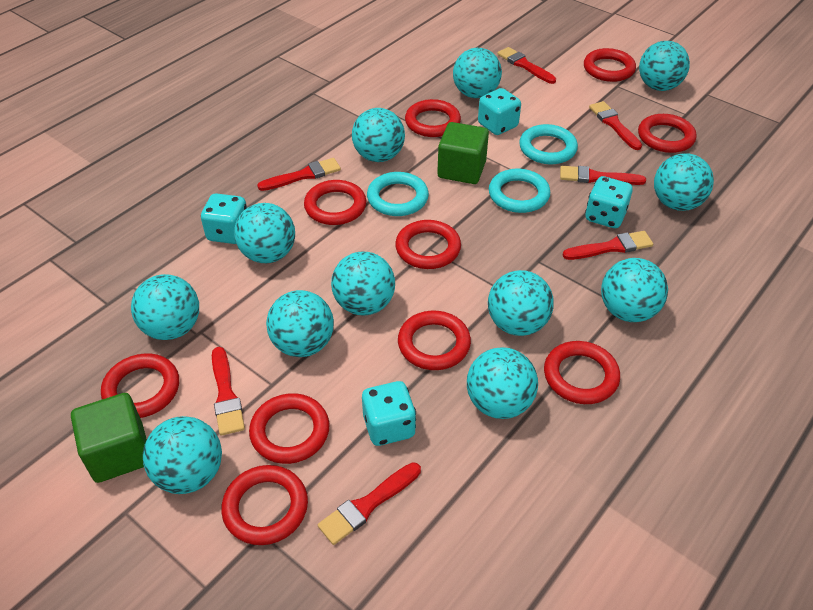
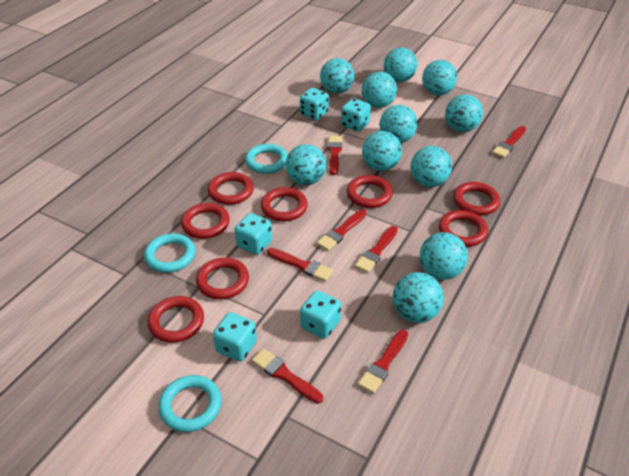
green cube: 2 -> 0
red ring: 10 -> 8
turquoise ball: 12 -> 11
turquoise dice: 4 -> 5

